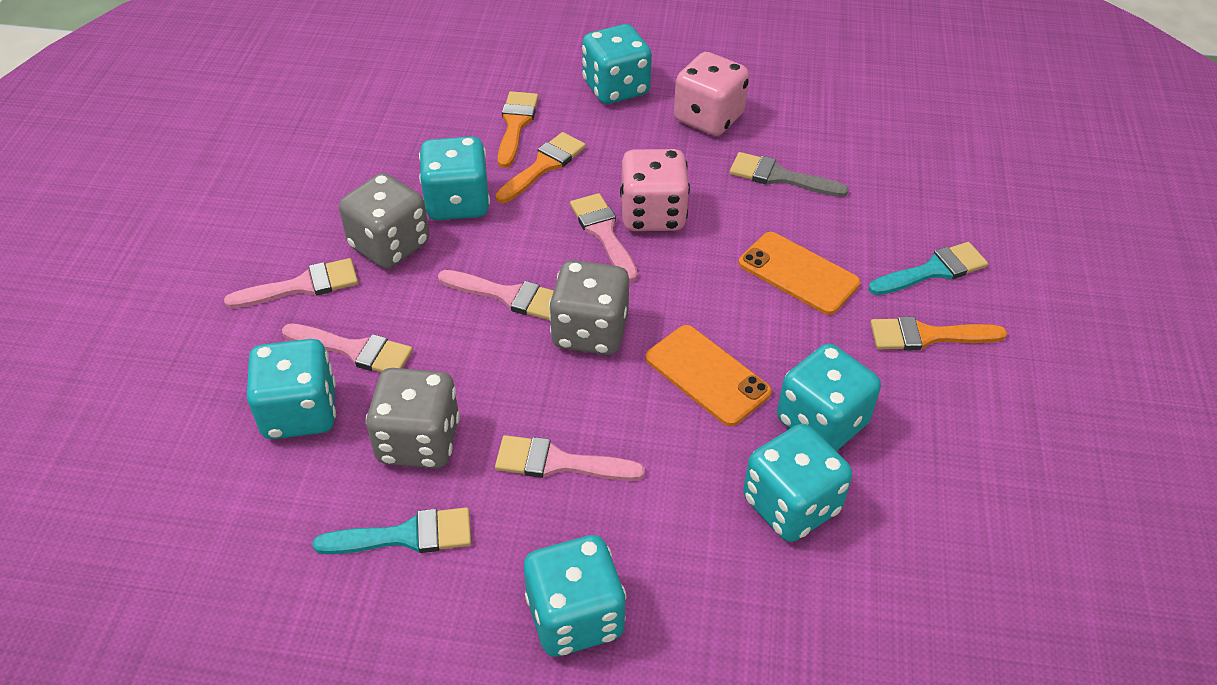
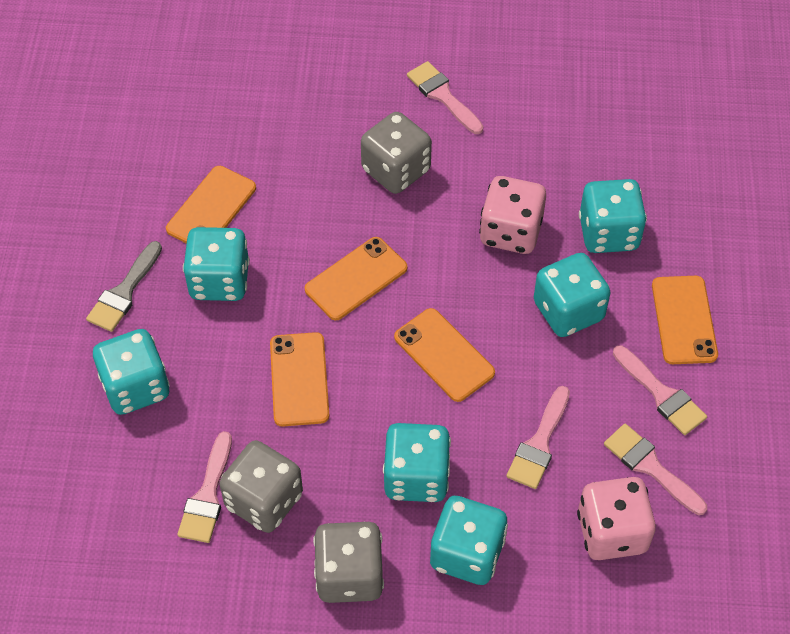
orange brush: 3 -> 0
orange phone: 2 -> 5
turquoise brush: 2 -> 0

